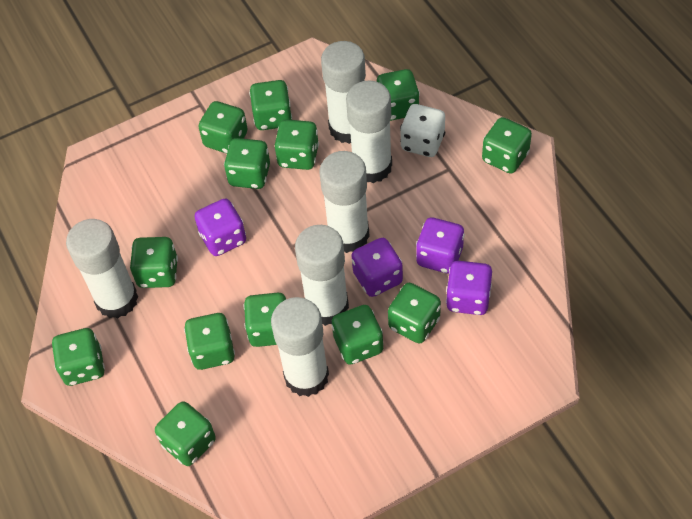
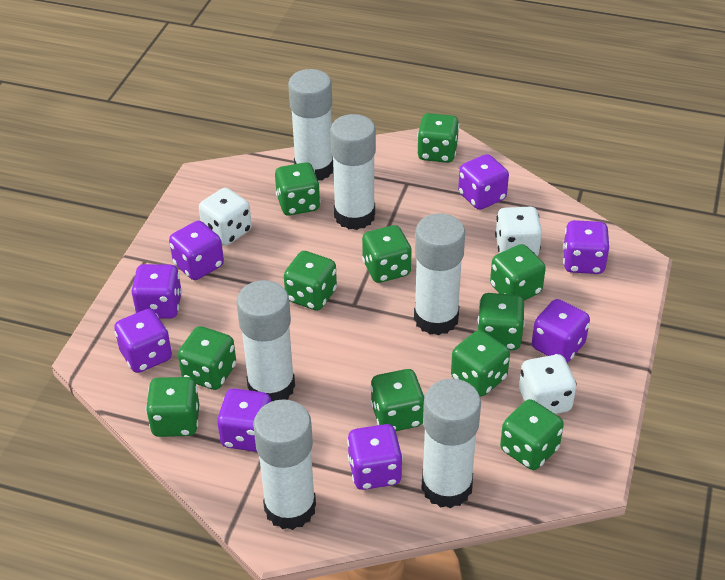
green dice: 13 -> 11
purple dice: 4 -> 8
white dice: 1 -> 3

